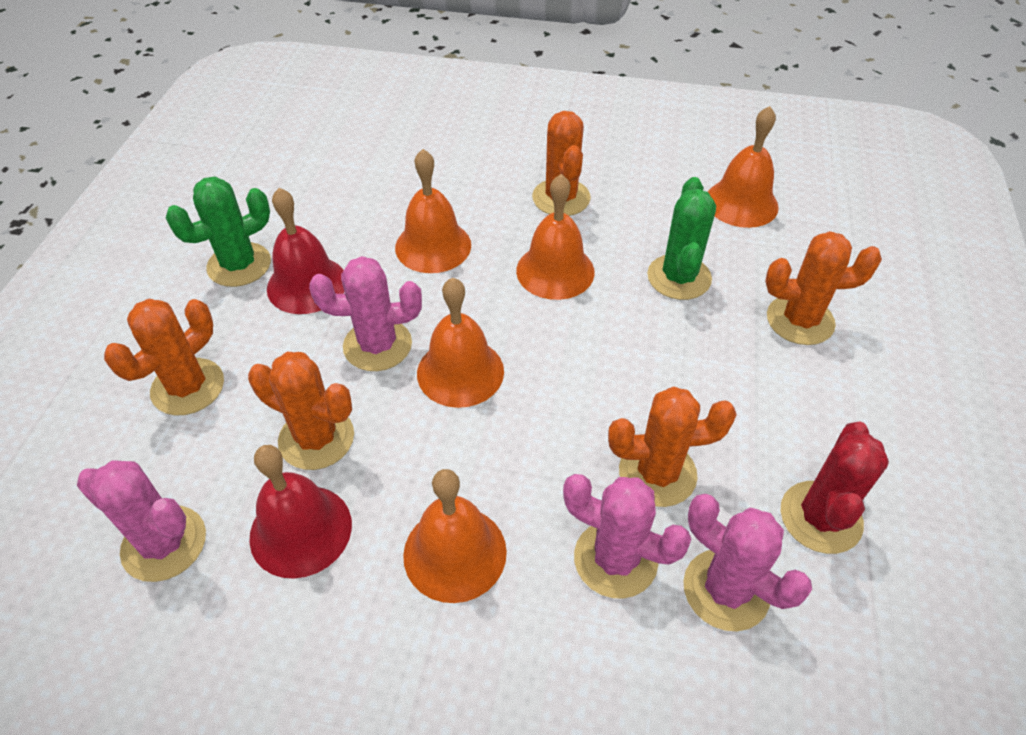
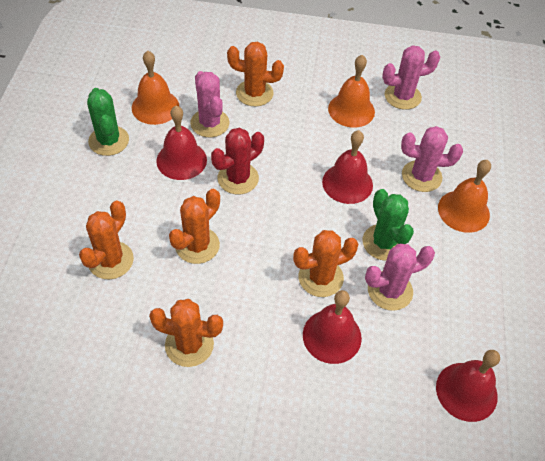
orange bell: 5 -> 3
red bell: 2 -> 4

